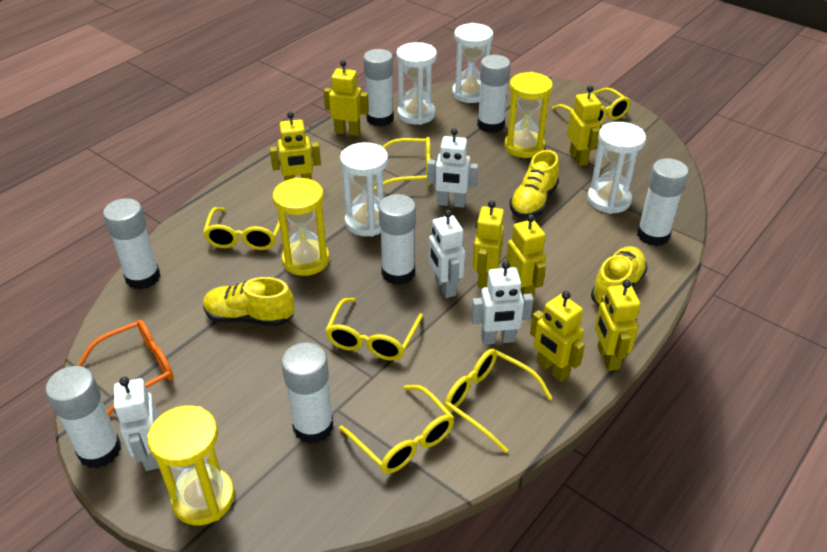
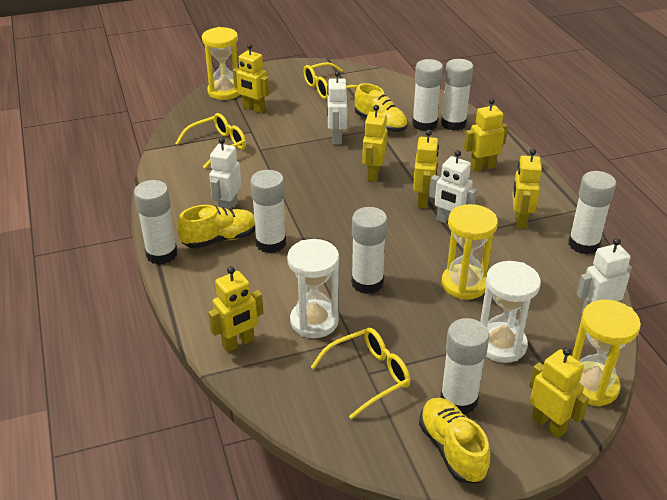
orange glasses: 1 -> 0
white hourglass: 4 -> 2
yellow glasses: 6 -> 3

